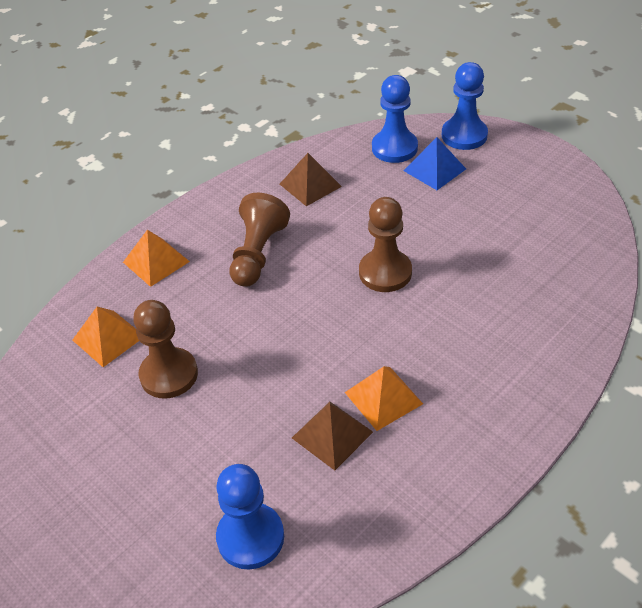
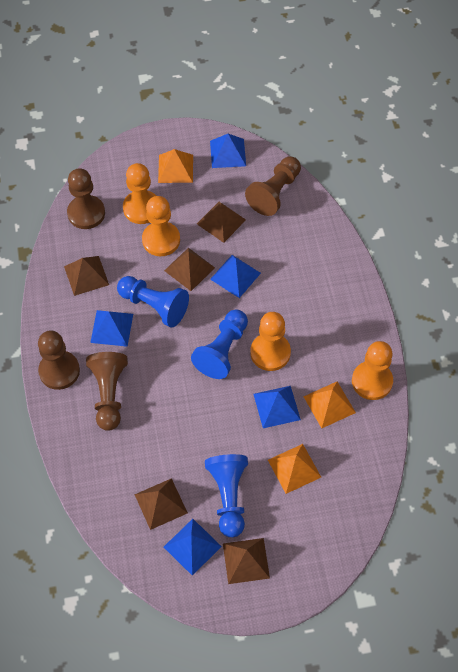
blue pyramid: 1 -> 5
brown pawn: 3 -> 4
brown pyramid: 2 -> 5
orange pawn: 0 -> 4

